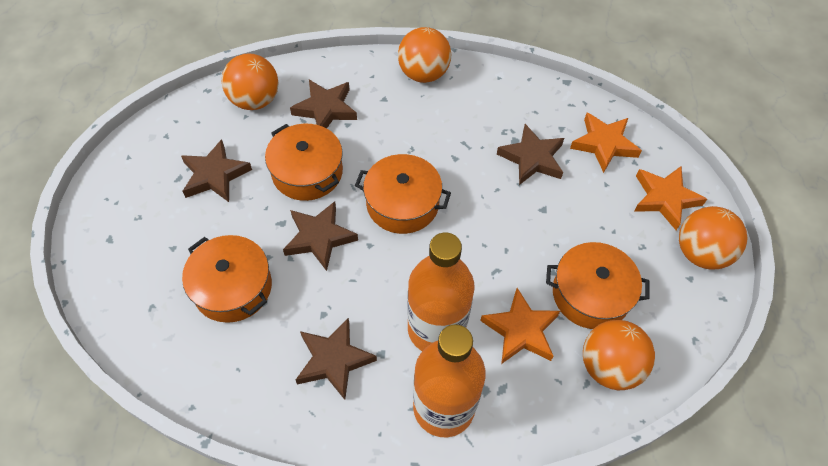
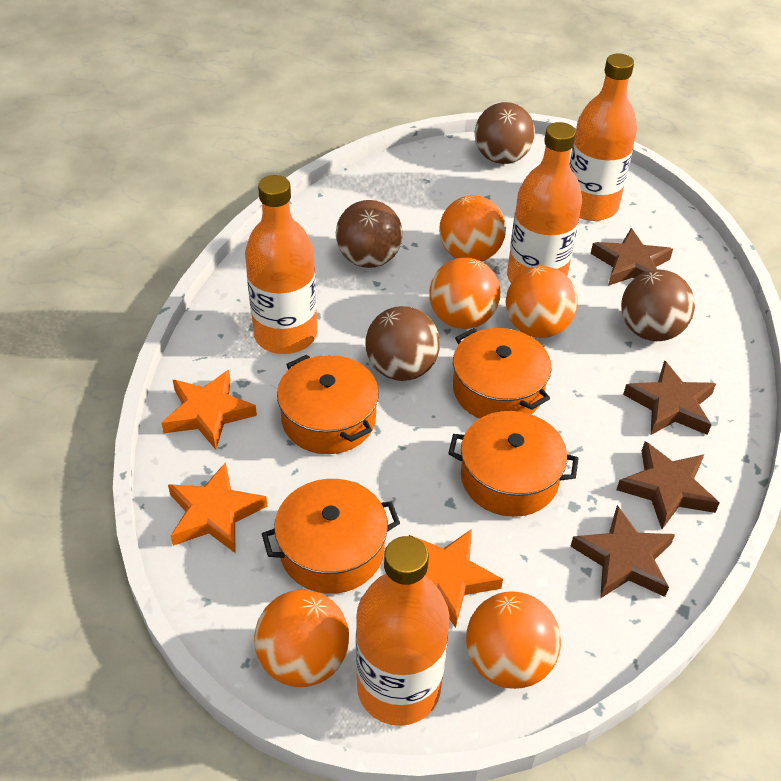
brown ball: 0 -> 4
brown star: 5 -> 4
orange ball: 4 -> 5
orange bottle: 2 -> 4

